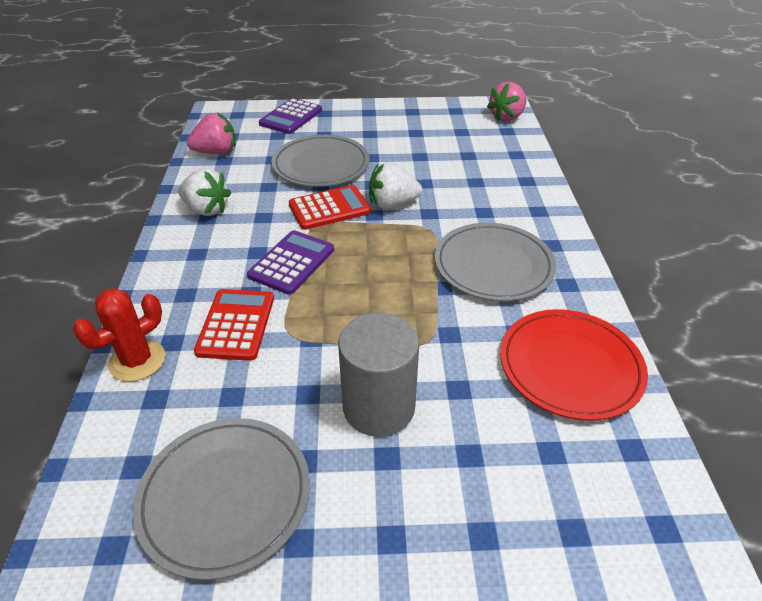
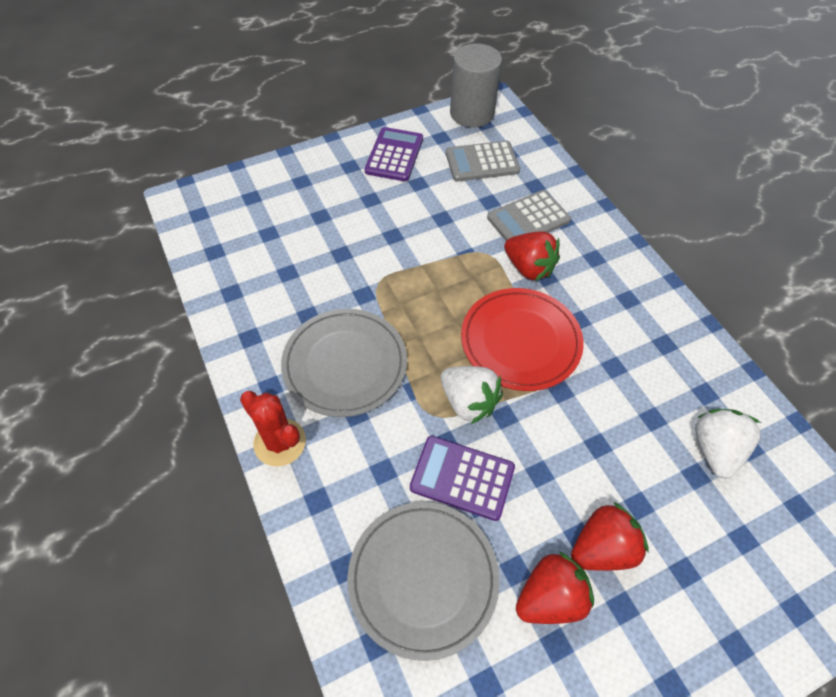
grey calculator: 0 -> 2
grey plate: 3 -> 2
pink strawberry: 2 -> 0
red calculator: 2 -> 0
red strawberry: 0 -> 3

